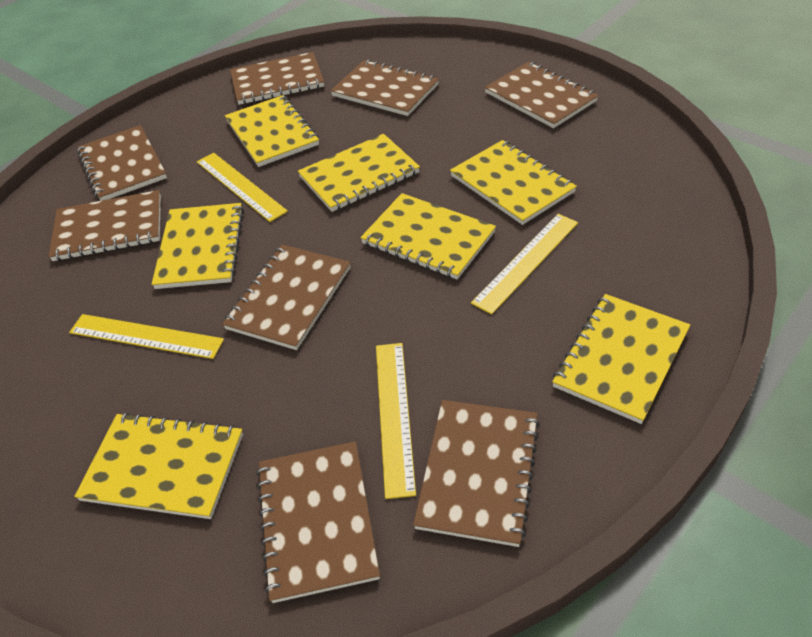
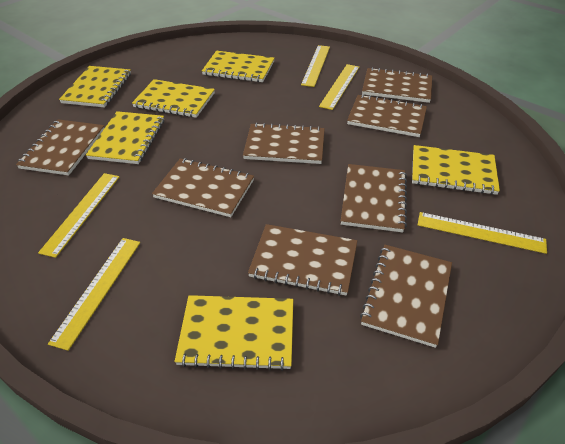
yellow notebook: 7 -> 6
yellow ruler: 4 -> 5

